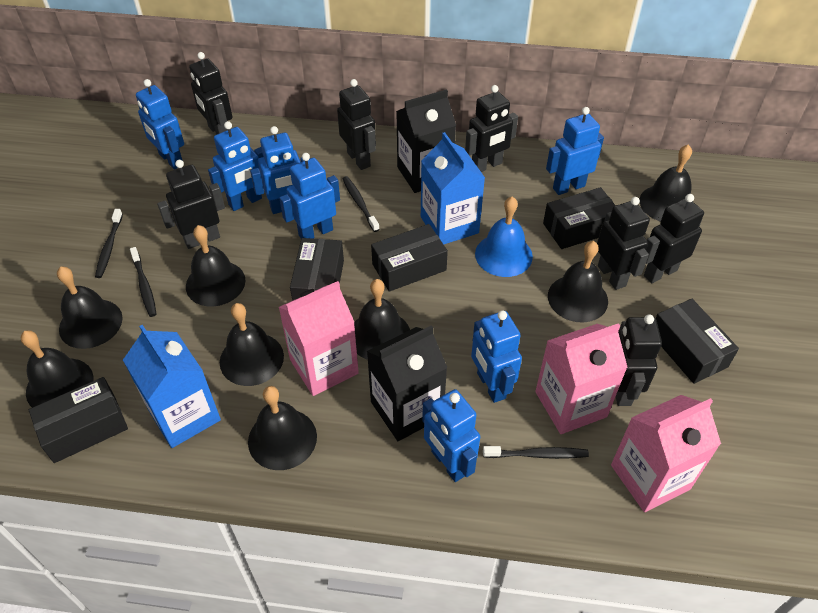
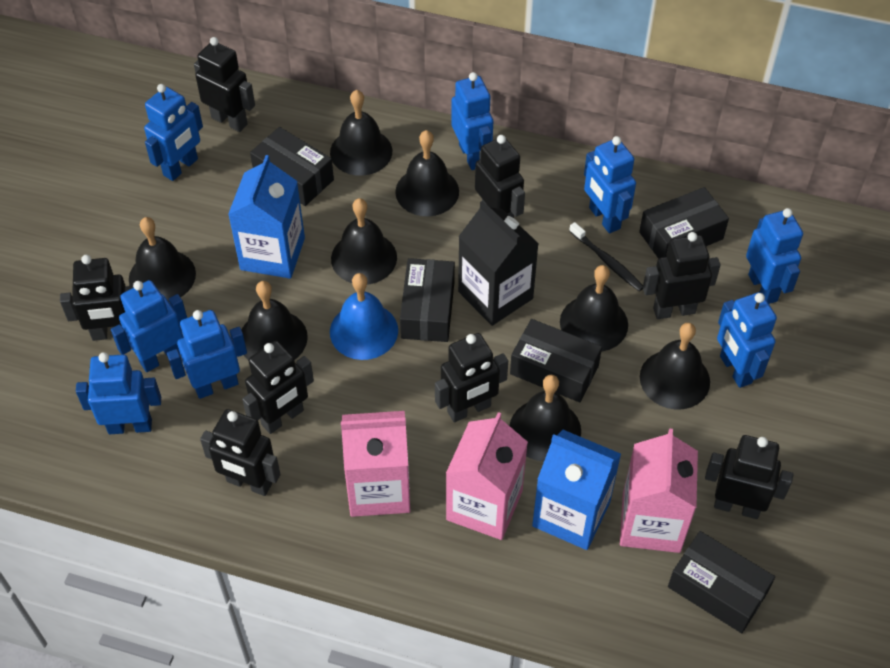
black carton: 2 -> 1
black robot: 7 -> 8
black toothbrush: 4 -> 1
blue robot: 7 -> 8

